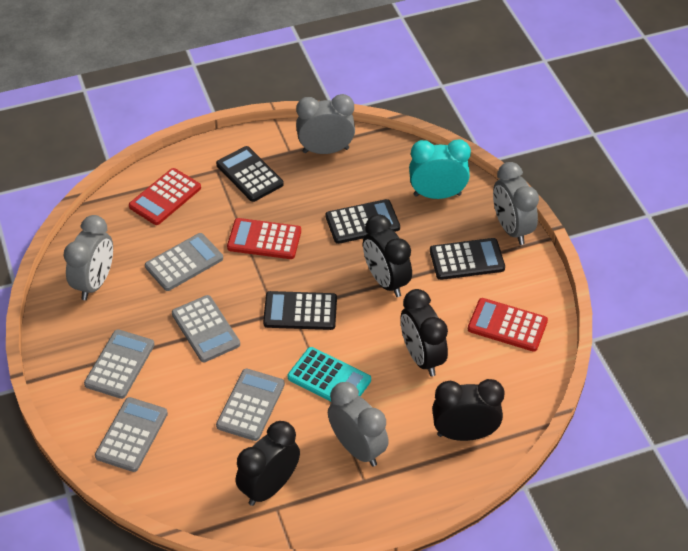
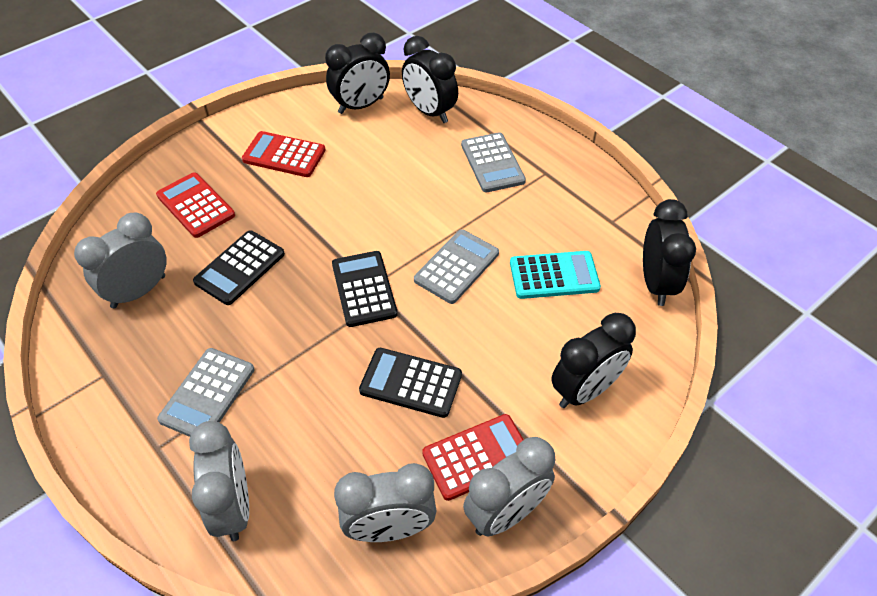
black calculator: 4 -> 3
grey calculator: 5 -> 3
turquoise clock: 1 -> 0

